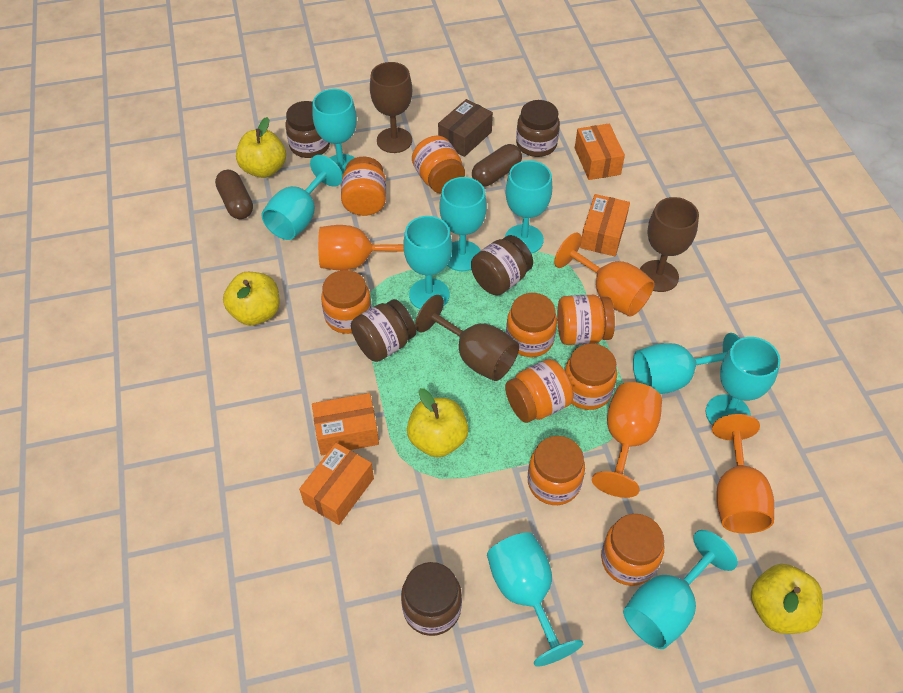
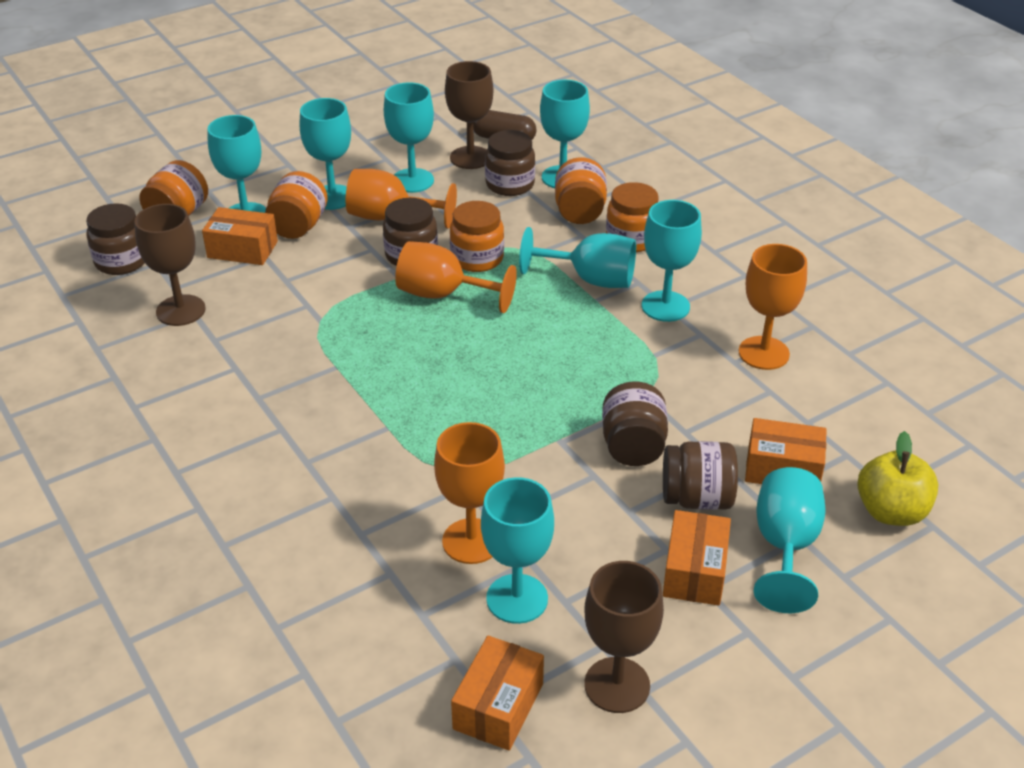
brown box: 1 -> 0
brown capsule: 2 -> 1
orange jar: 9 -> 5
turquoise goblet: 9 -> 8
yellow apple: 4 -> 1

